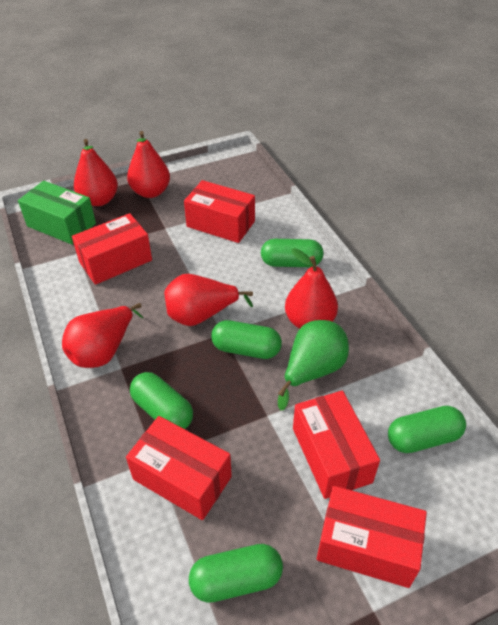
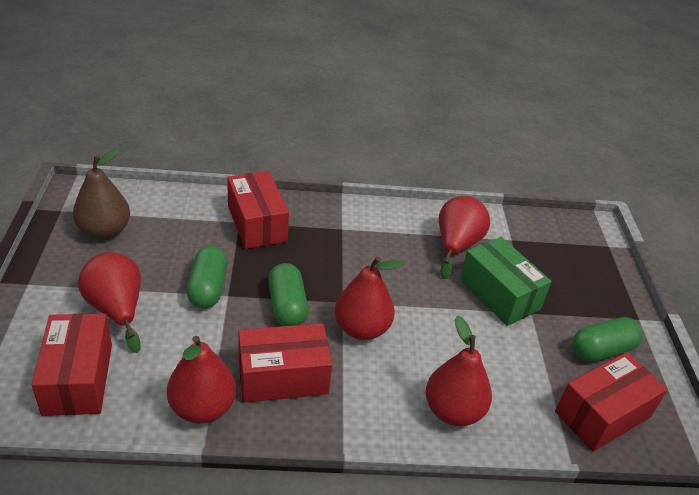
brown pear: 0 -> 1
green capsule: 5 -> 3
green pear: 1 -> 0
red box: 5 -> 4

